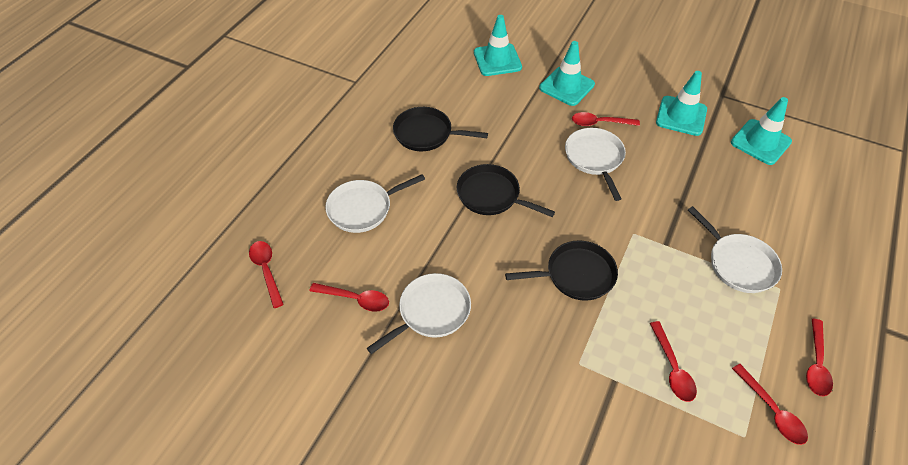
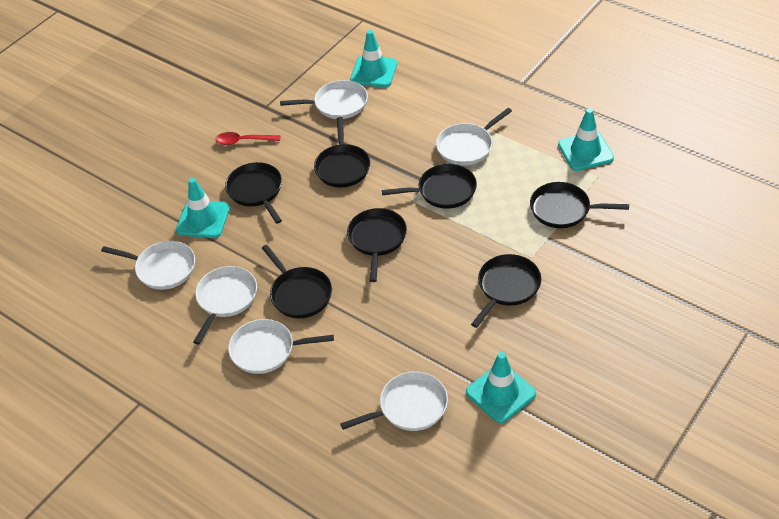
black pan: 3 -> 7
red spoon: 6 -> 1
white pan: 4 -> 6

